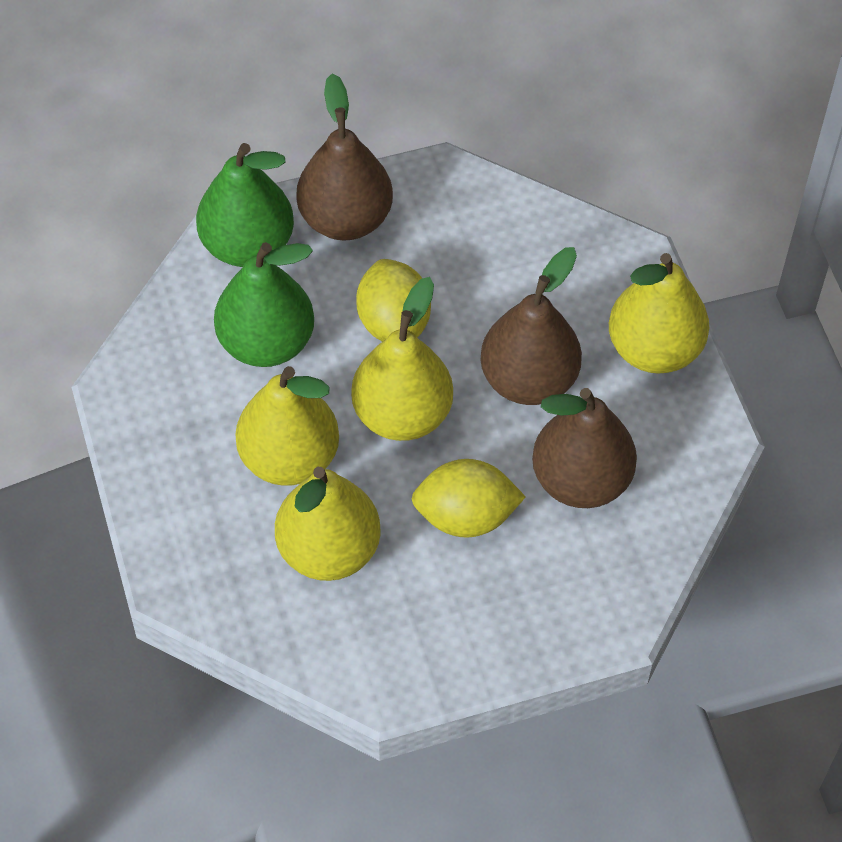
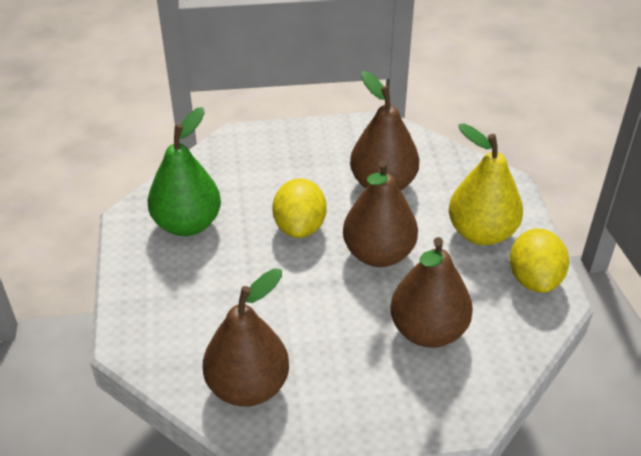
brown pear: 3 -> 4
green pear: 2 -> 1
yellow pear: 4 -> 1

